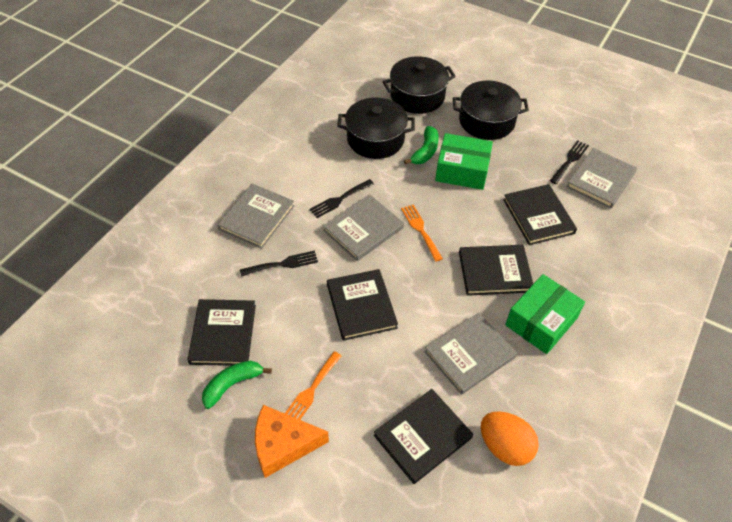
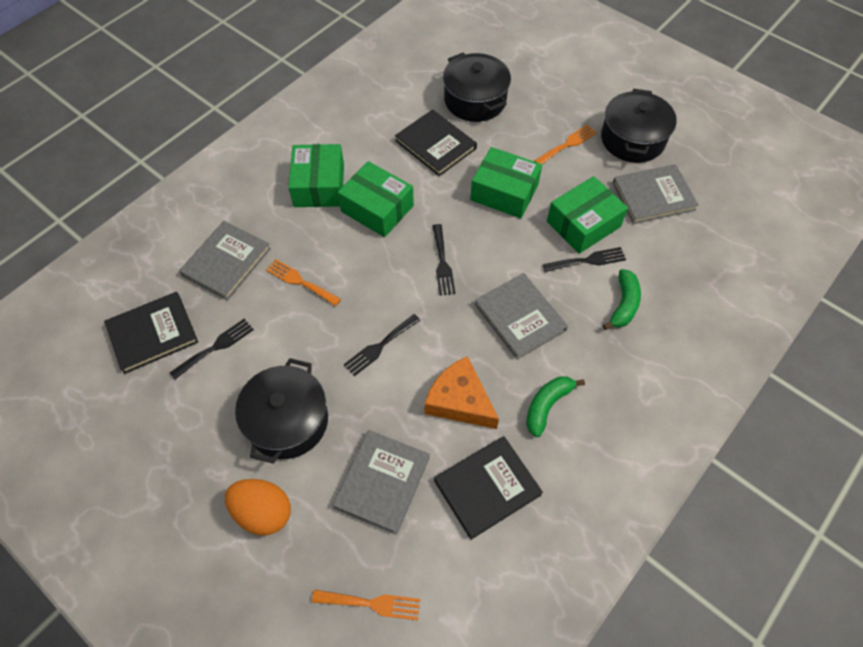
black book: 5 -> 3
black fork: 3 -> 4
green box: 2 -> 4
orange fork: 2 -> 3

